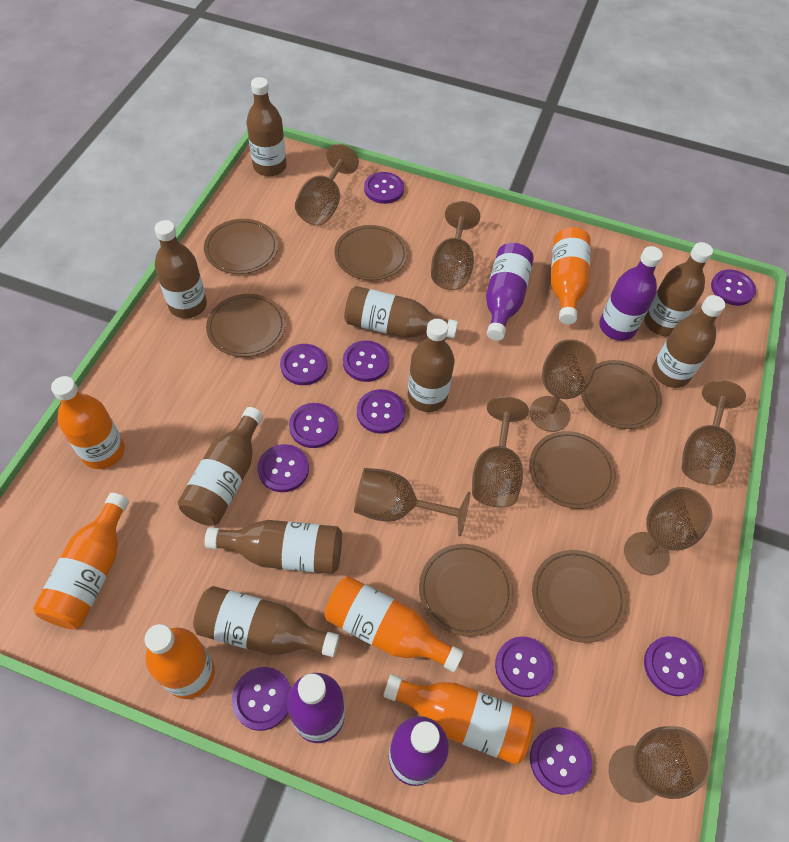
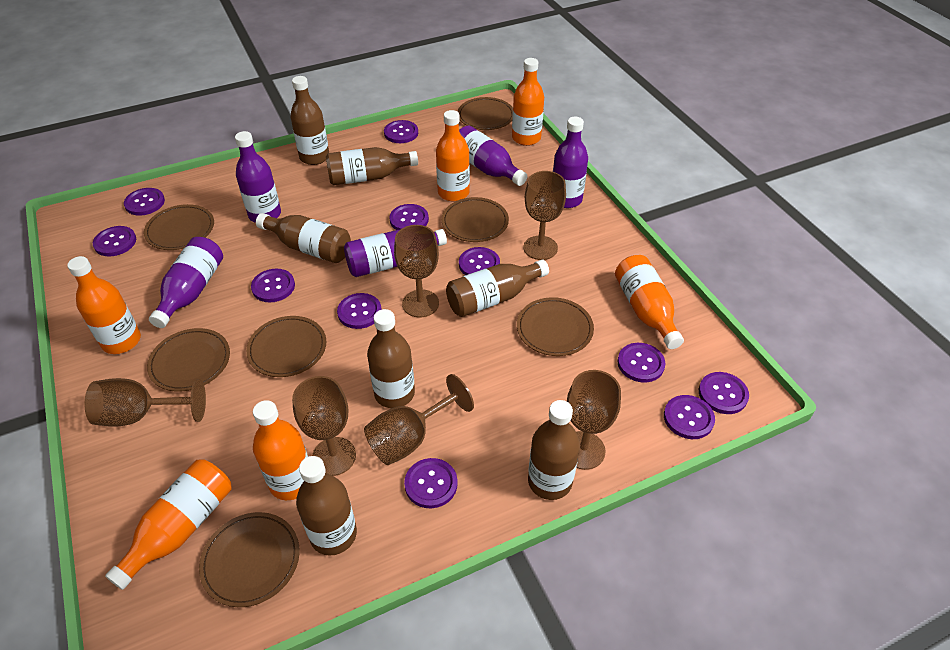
brown bottle: 9 -> 7
brown goblet: 8 -> 6
purple bottle: 4 -> 5

